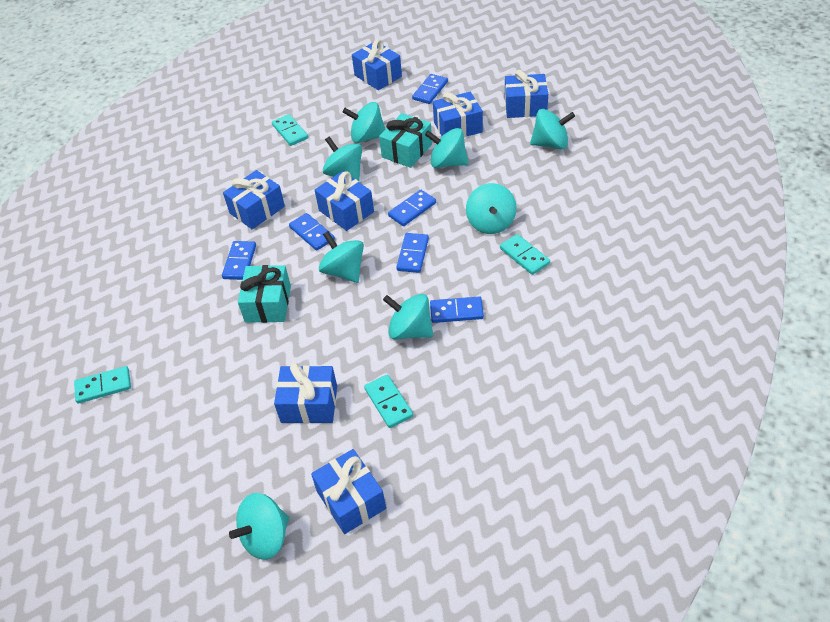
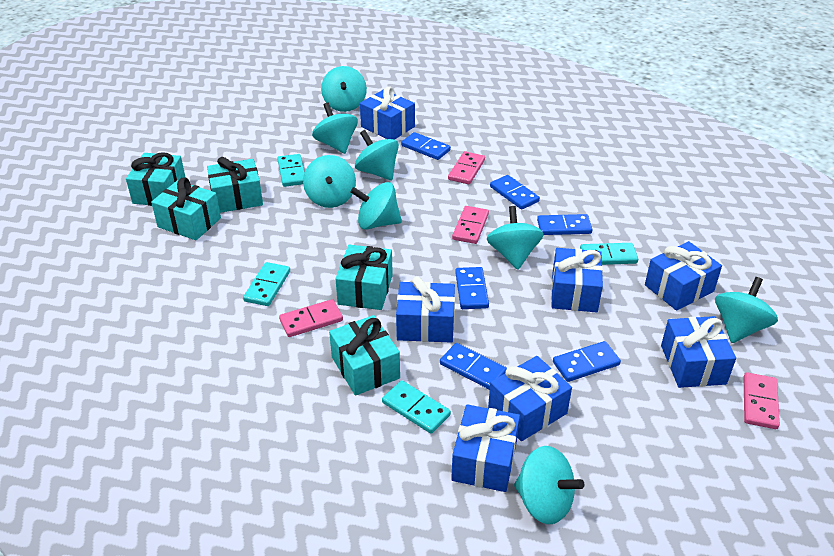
pink domino: 0 -> 4
turquoise gift: 2 -> 5

